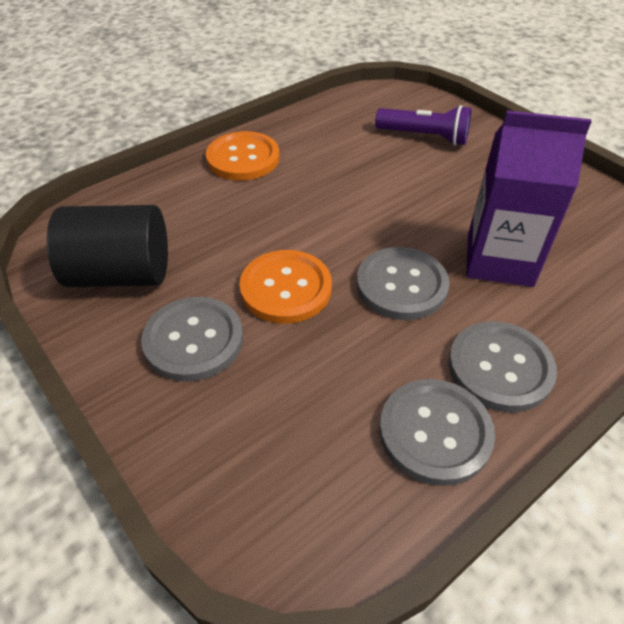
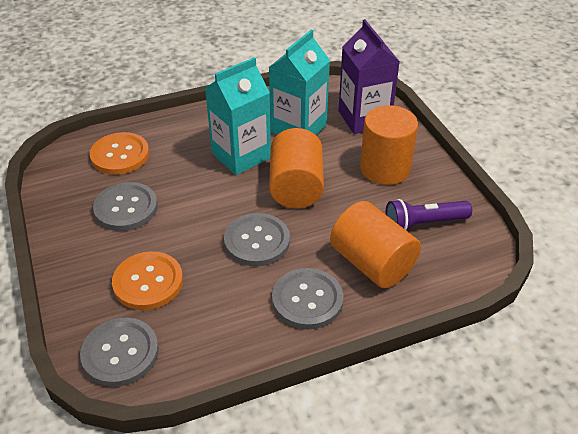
black cylinder: 1 -> 0
orange cylinder: 0 -> 3
turquoise carton: 0 -> 2

